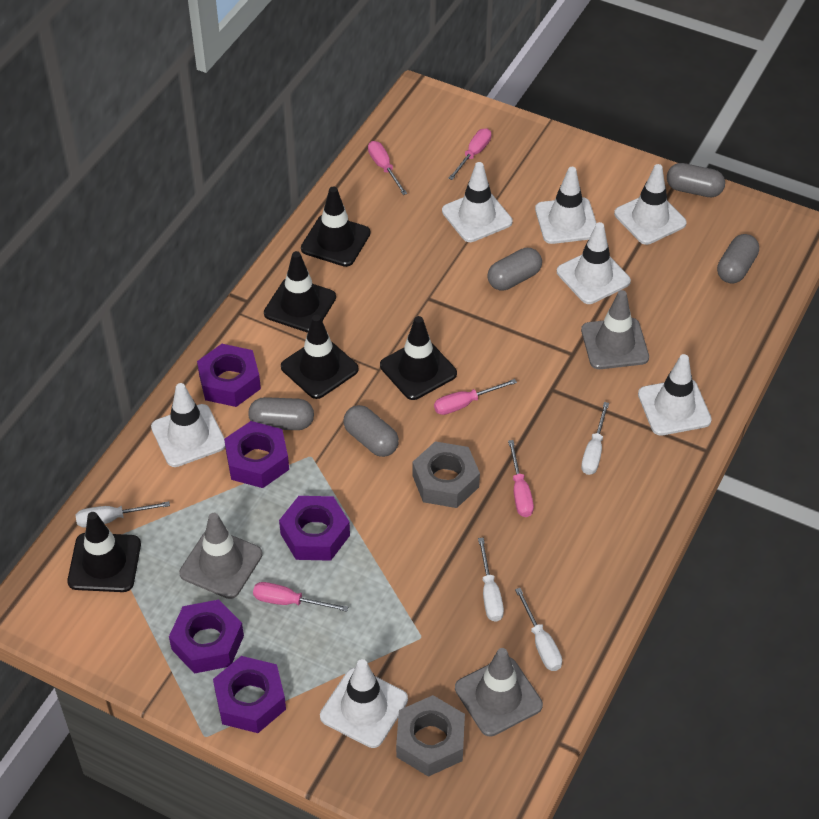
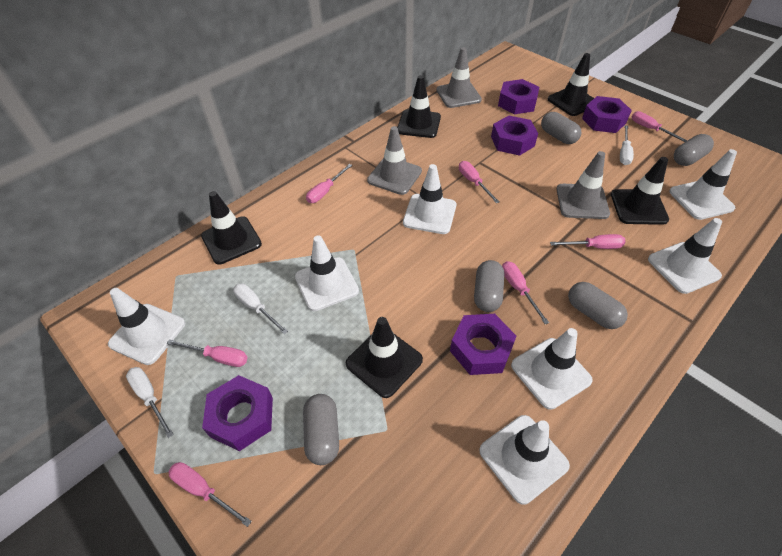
grey nut: 2 -> 0
pink screwdriver: 5 -> 7
white screwdriver: 4 -> 3

